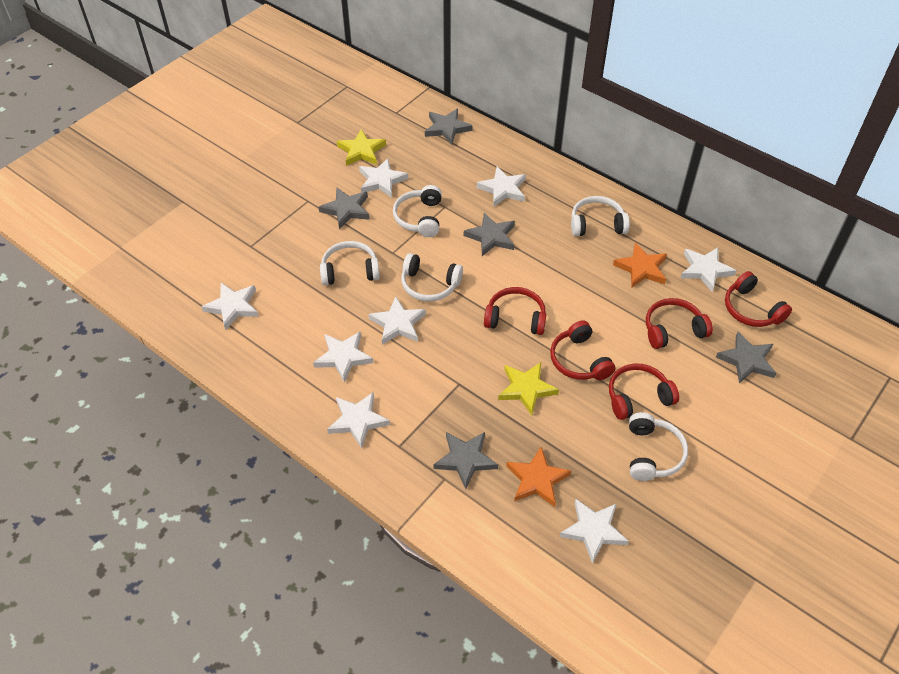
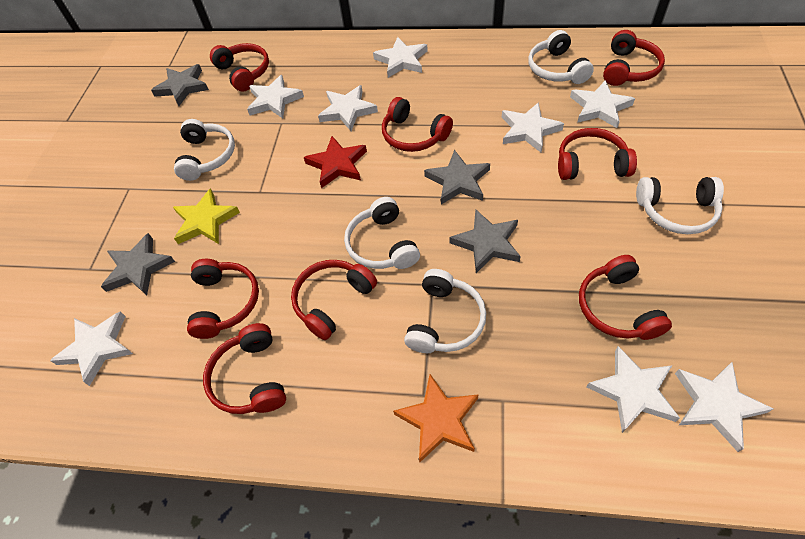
grey star: 5 -> 4
orange star: 2 -> 1
red headphones: 5 -> 8
red star: 0 -> 1
yellow star: 2 -> 1

